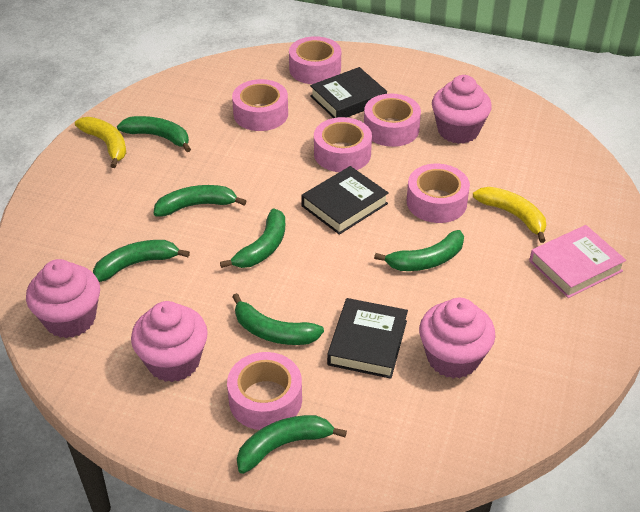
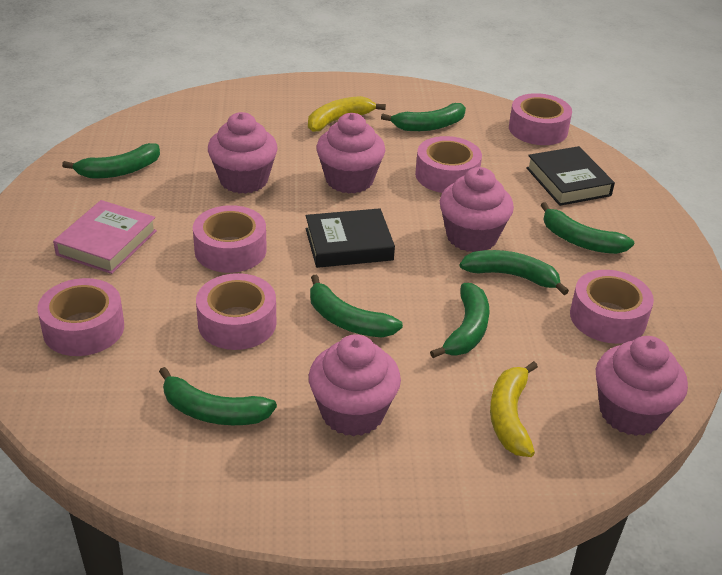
black book: 3 -> 2
pink cupcake: 4 -> 5

